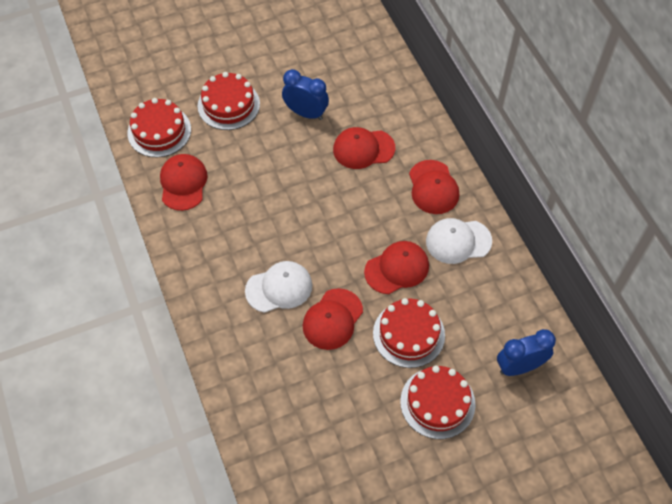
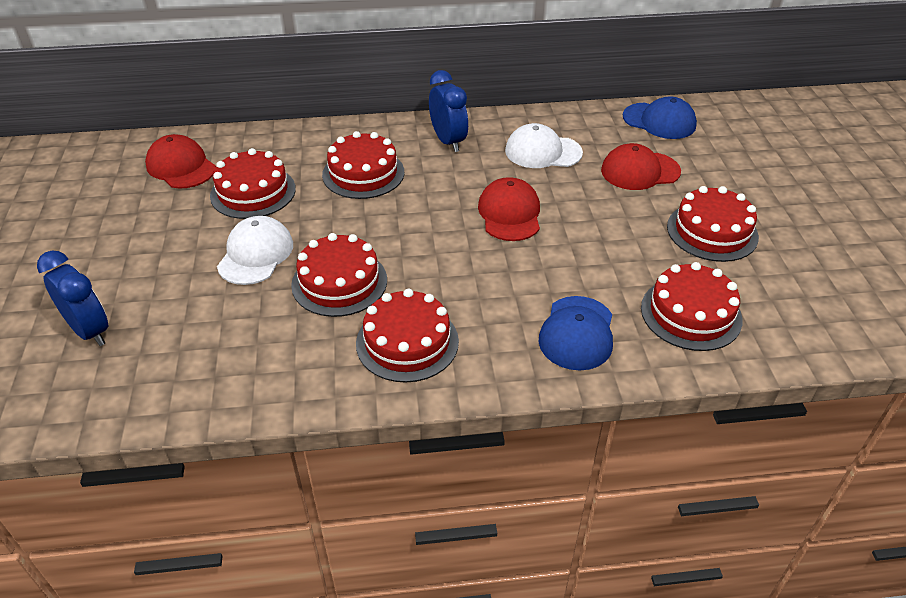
blue cap: 0 -> 2
red cake: 4 -> 6
red cap: 5 -> 3

